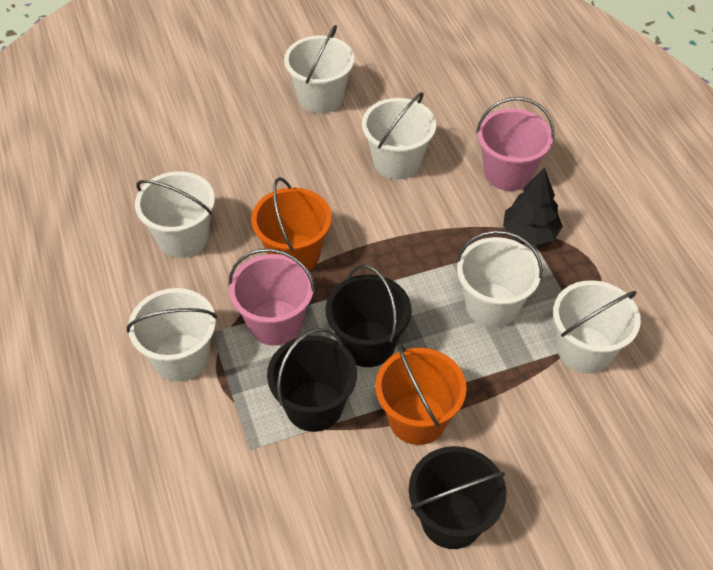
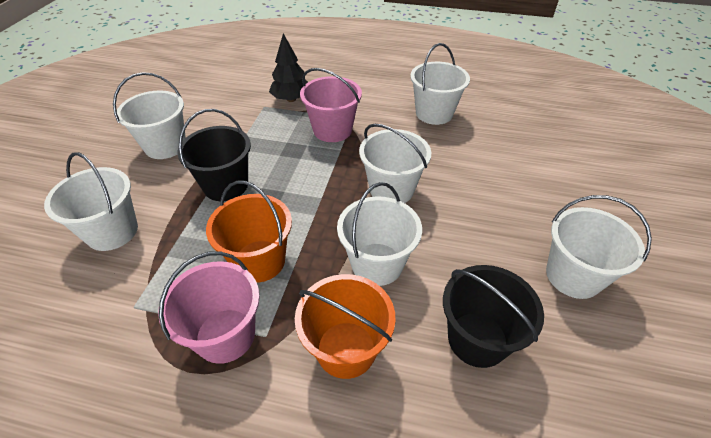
black bucket: 3 -> 2

